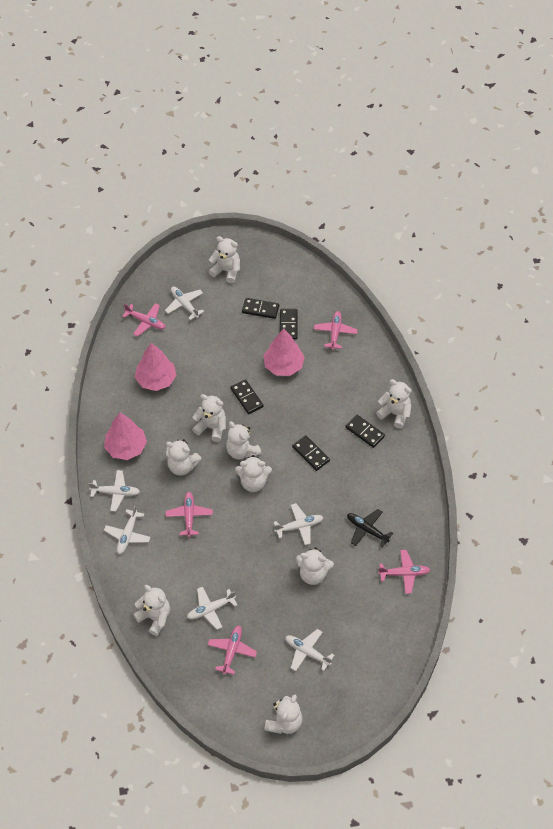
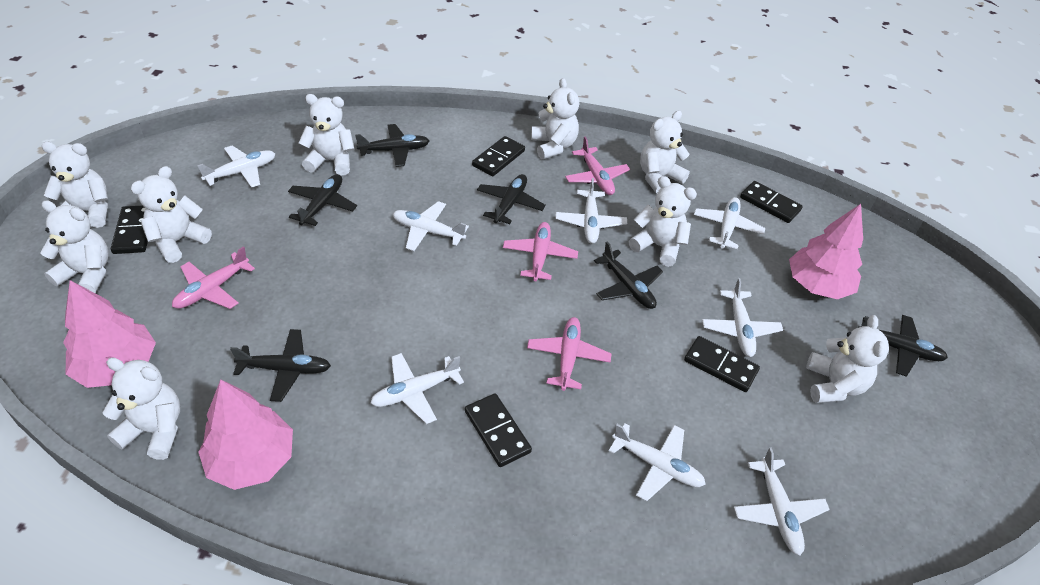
black plane: 1 -> 6
pink plane: 5 -> 4
white plane: 6 -> 8

